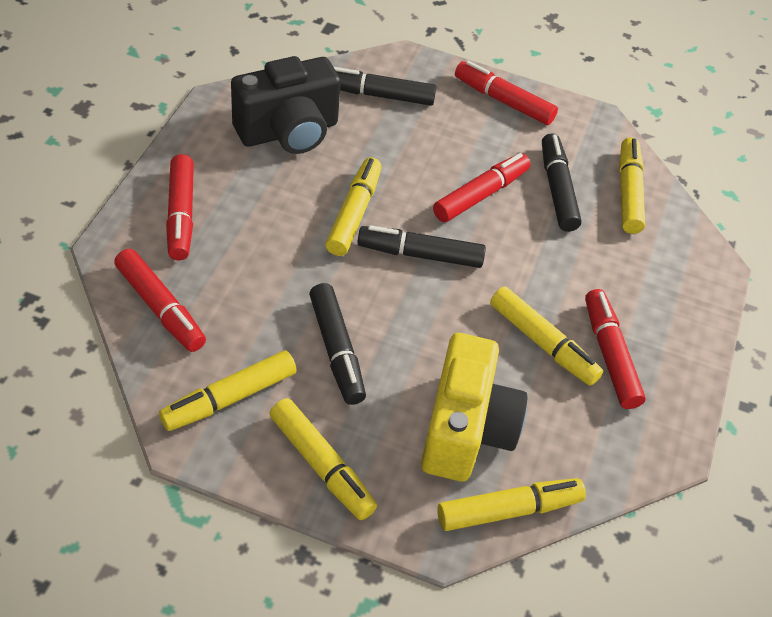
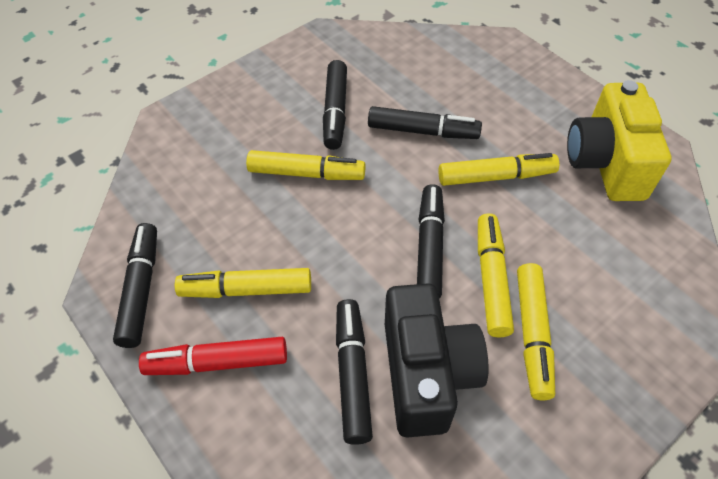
black marker: 4 -> 5
red marker: 5 -> 1
yellow marker: 6 -> 5

